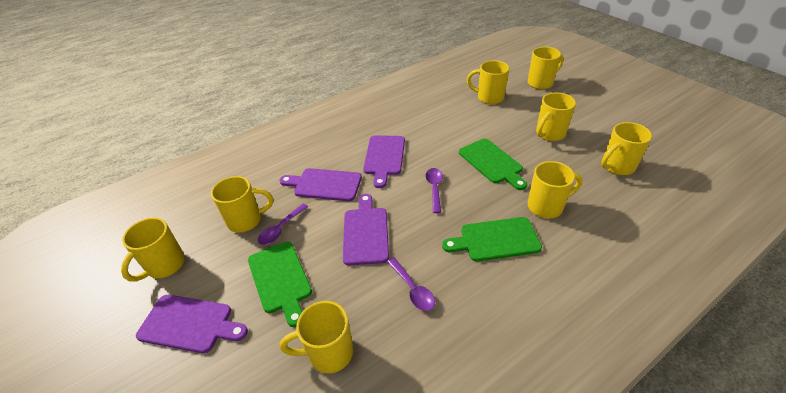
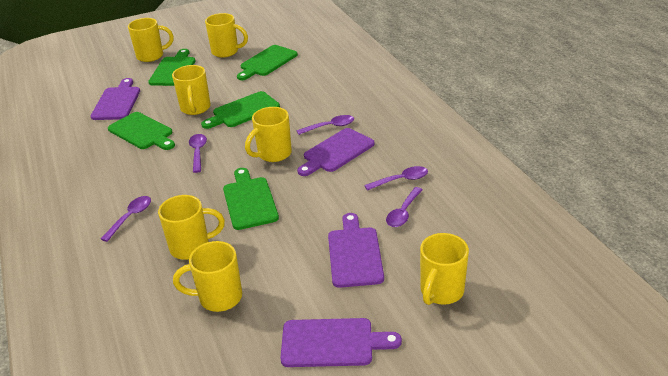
green cutting board: 3 -> 5
purple spoon: 3 -> 5
yellow mug: 8 -> 7

